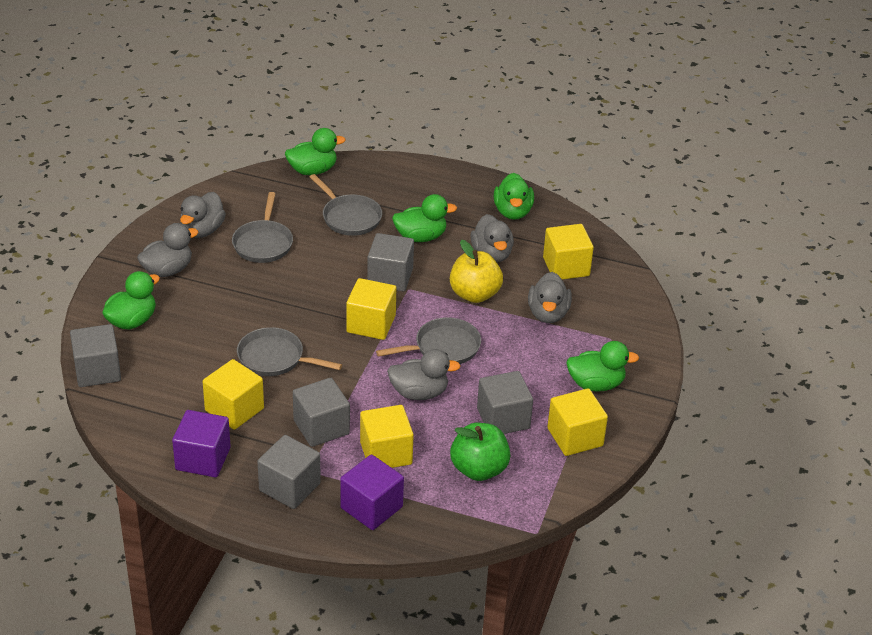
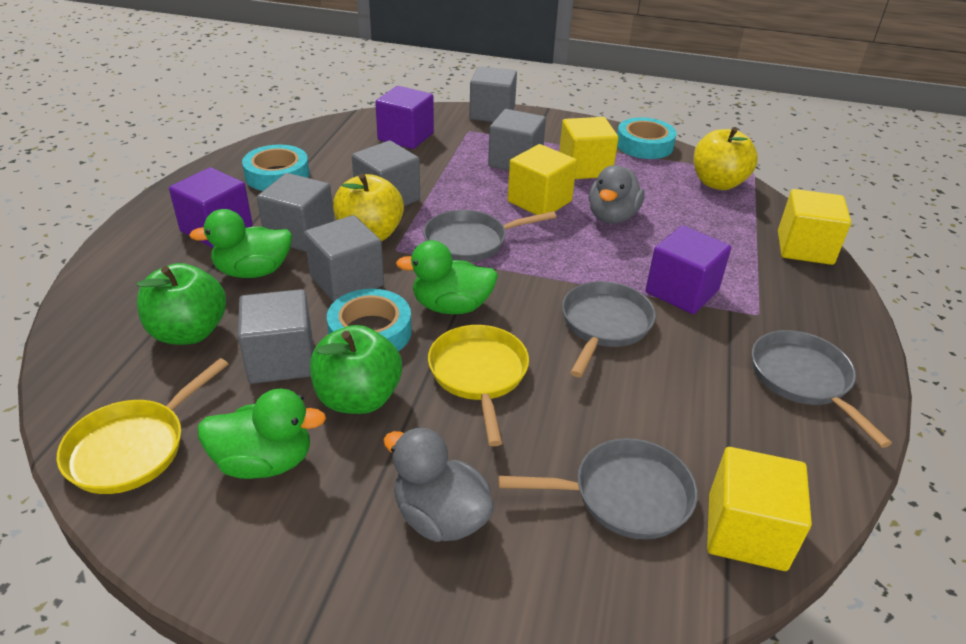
green apple: 1 -> 2
green duck: 5 -> 3
grey cube: 5 -> 6
grey duck: 5 -> 2
purple cube: 2 -> 3
turquoise tape: 0 -> 3
yellow apple: 1 -> 2
yellow cube: 5 -> 4
yellow pan: 0 -> 2

